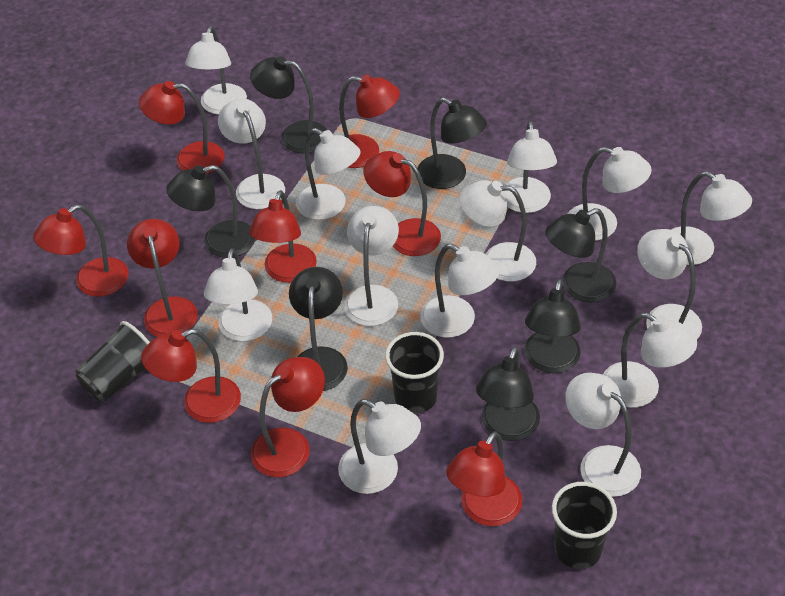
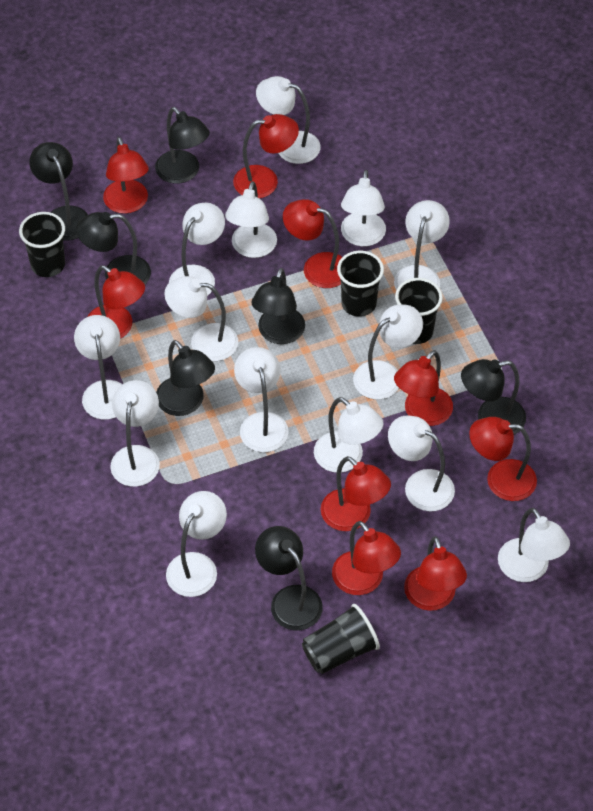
black cup: 3 -> 4

